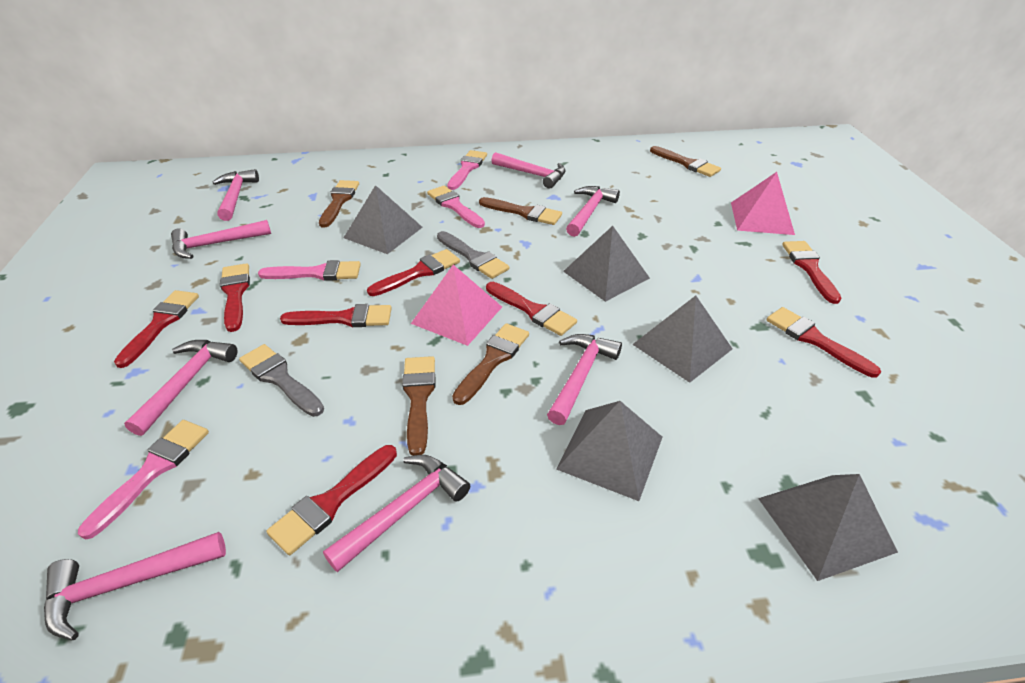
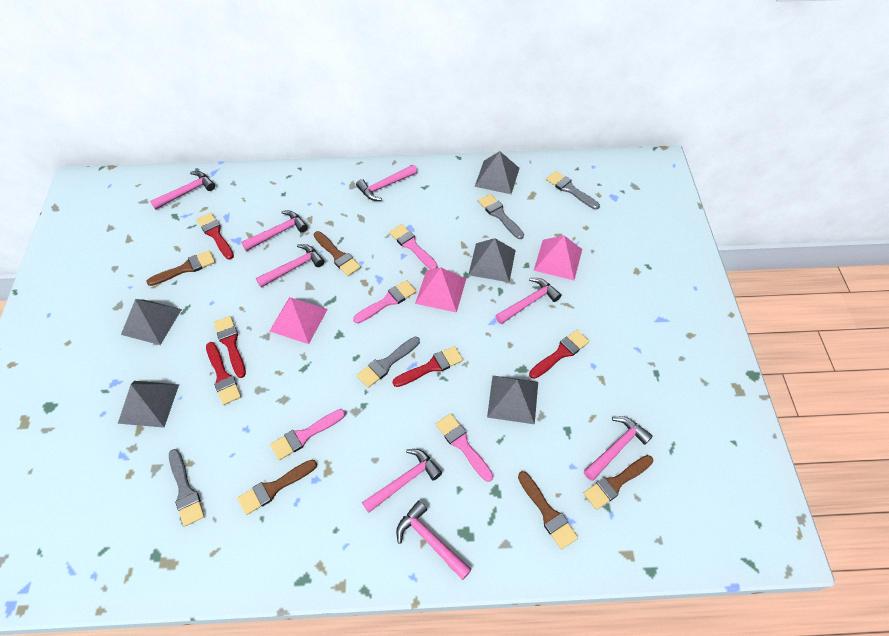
grey brush: 2 -> 4
pink pyramid: 2 -> 3
red brush: 8 -> 5

